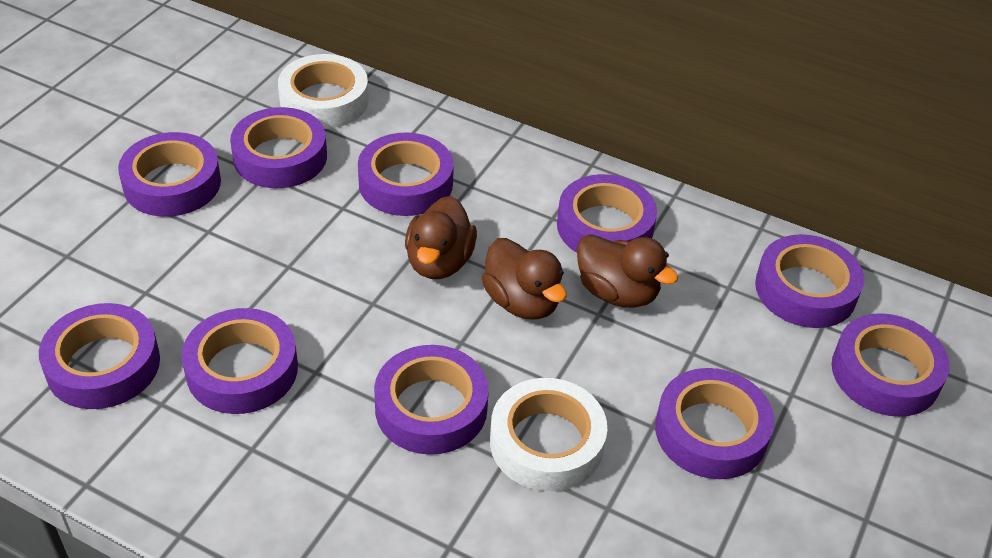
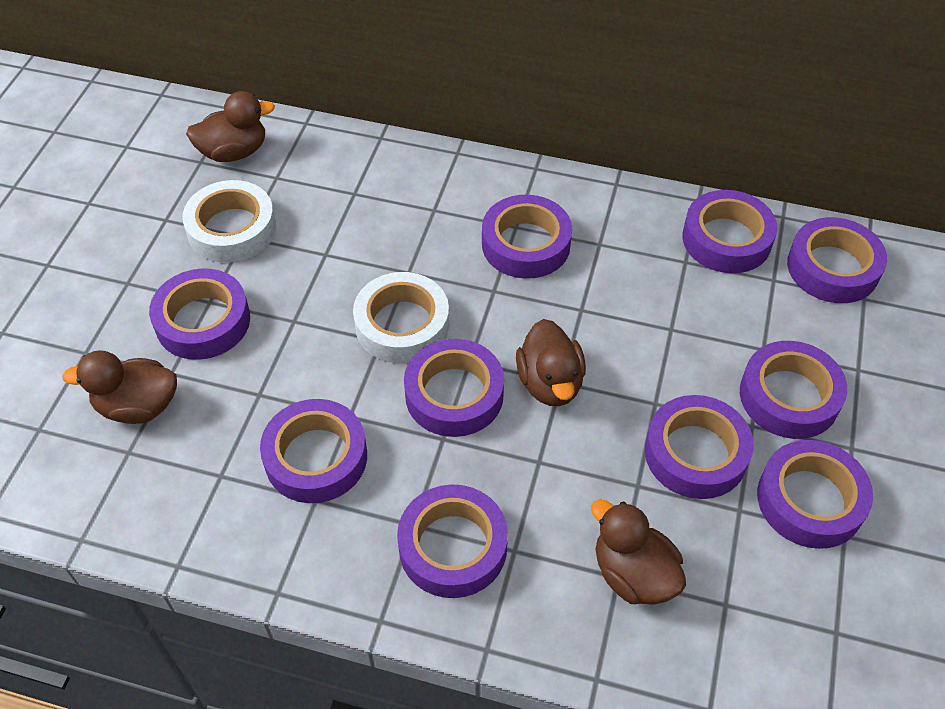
brown duck: 3 -> 4

